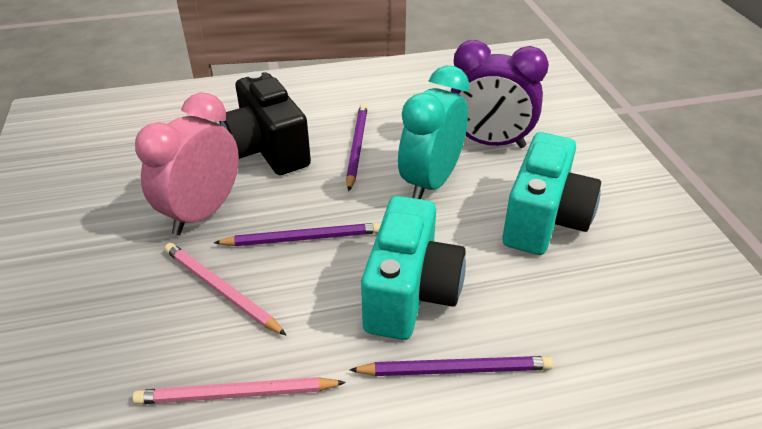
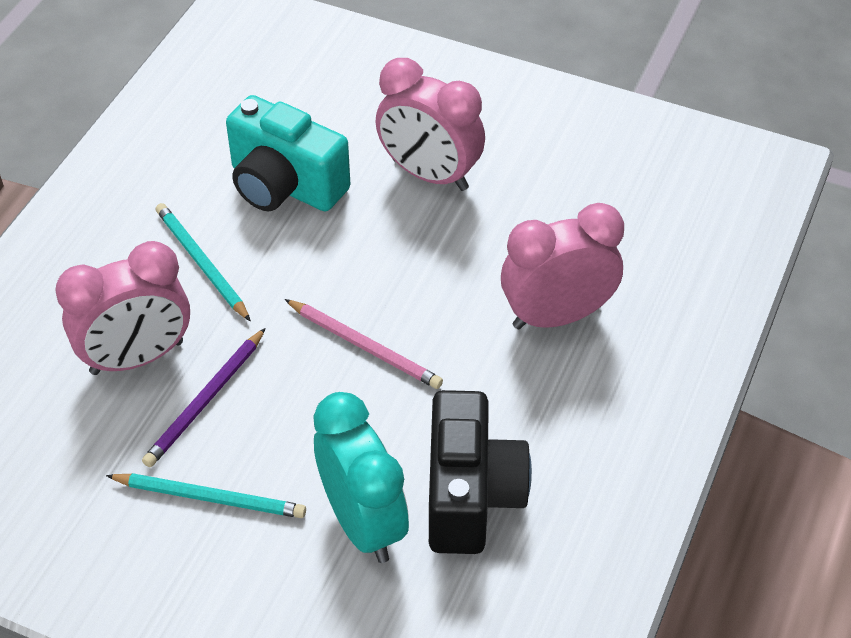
pink clock: 1 -> 3
pink pencil: 2 -> 1
purple clock: 1 -> 0
purple pencil: 3 -> 1
turquoise camera: 2 -> 1
turquoise pencil: 0 -> 2

